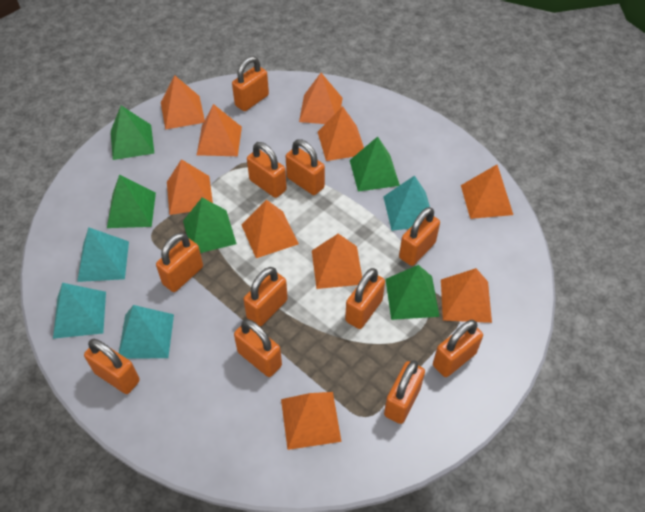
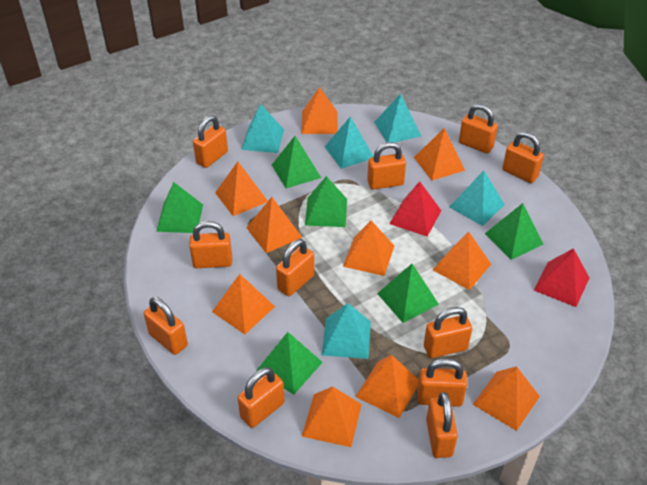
green pyramid: 5 -> 6
red pyramid: 0 -> 2
turquoise pyramid: 4 -> 5

